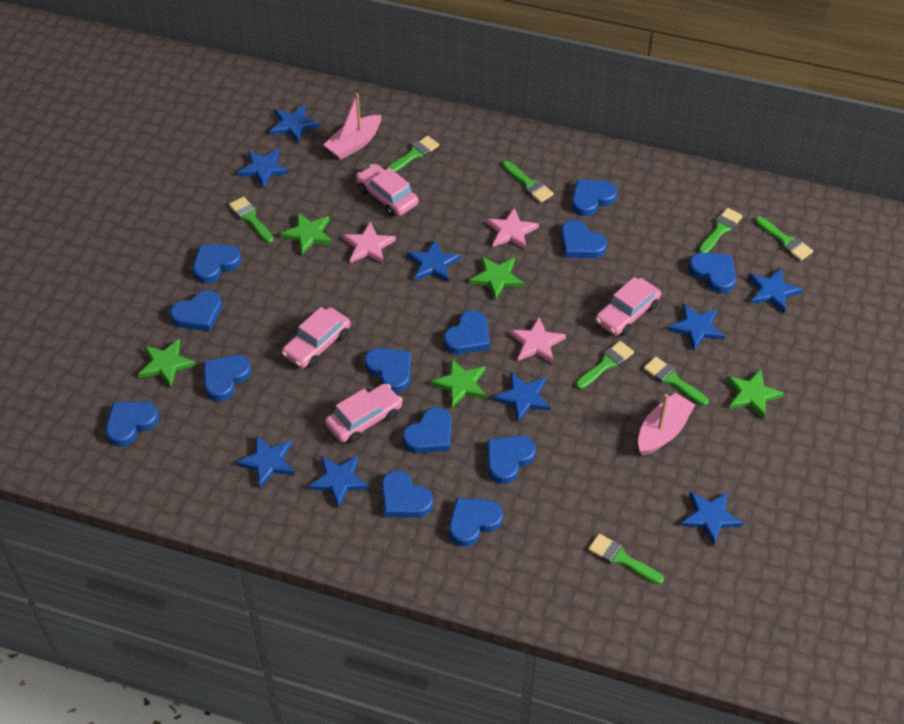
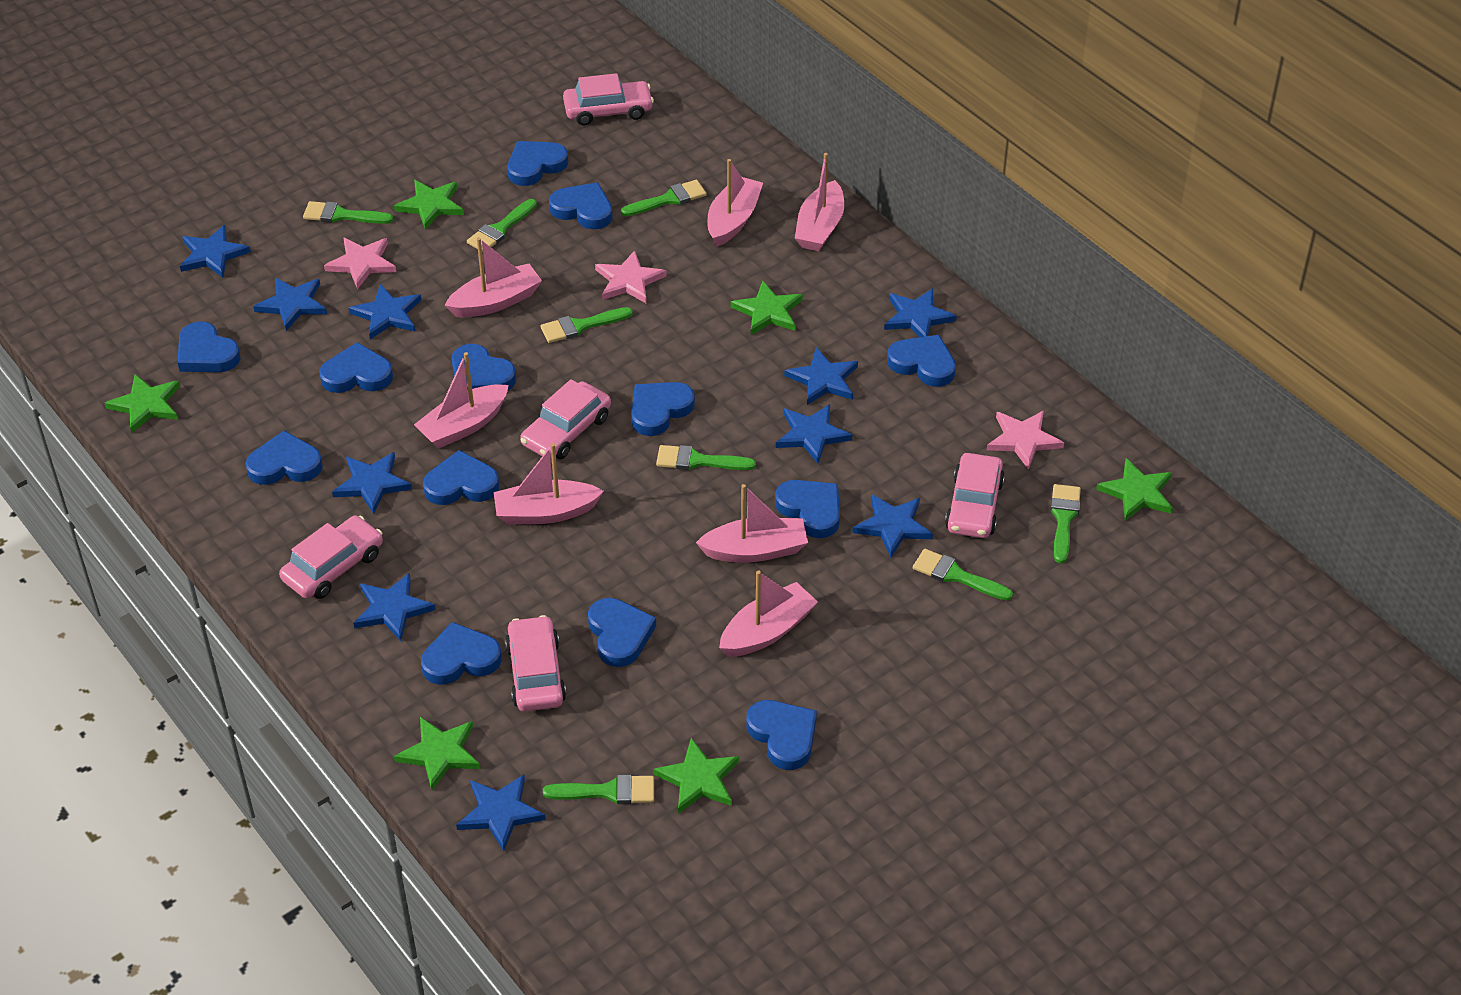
blue star: 9 -> 10
green star: 5 -> 6
pink boat: 2 -> 7
pink car: 4 -> 5

